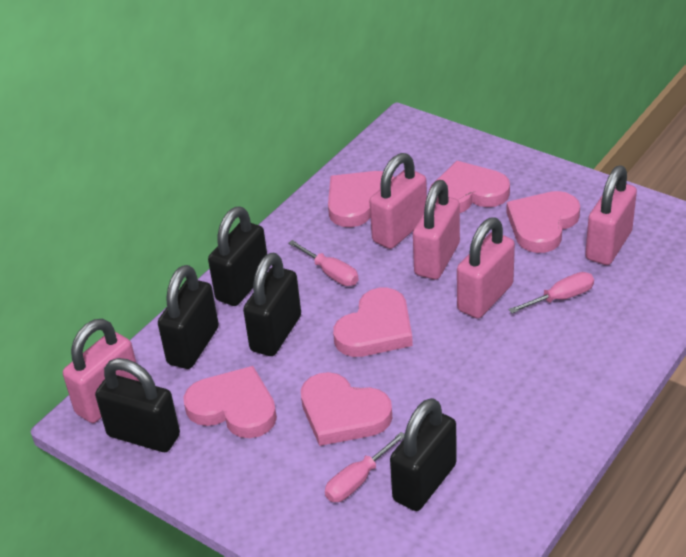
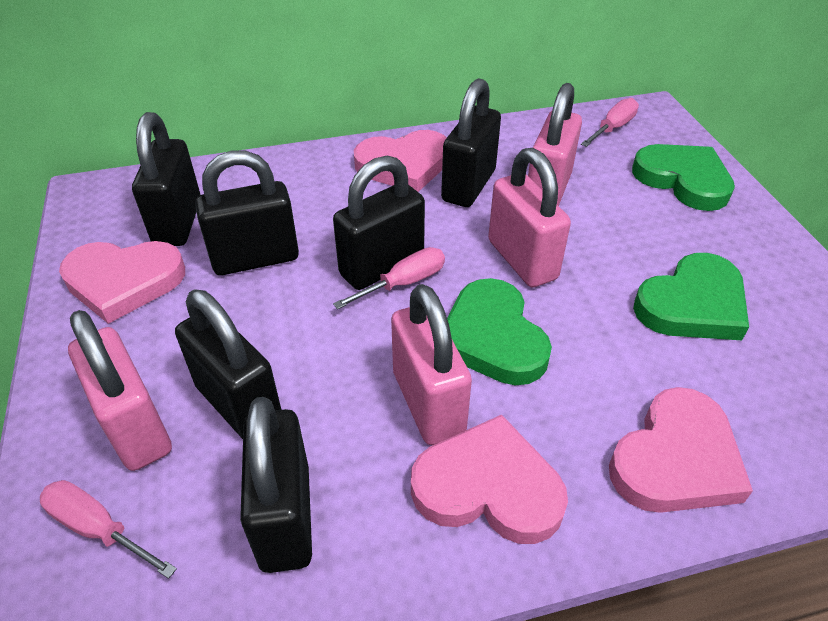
black padlock: 5 -> 6
green heart: 0 -> 3
pink heart: 6 -> 4
pink padlock: 5 -> 4

